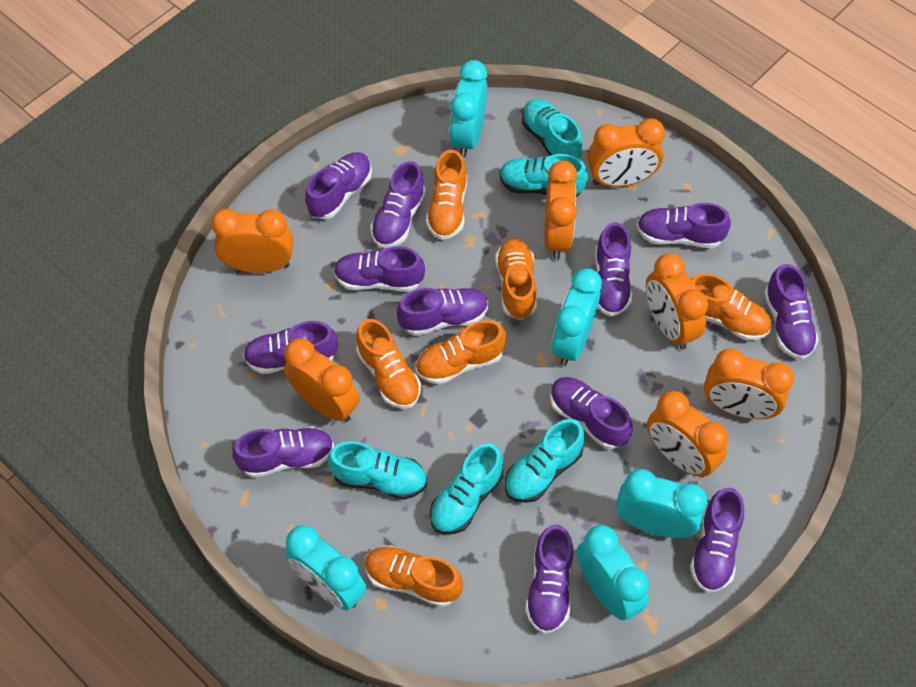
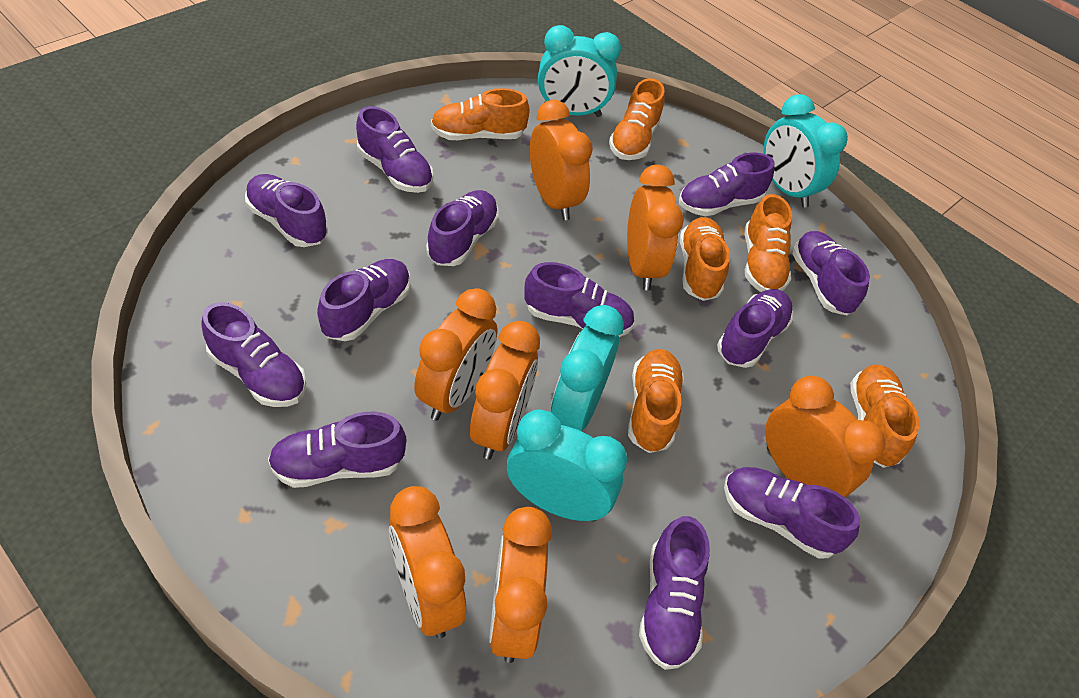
turquoise clock: 5 -> 4
turquoise shoe: 5 -> 0

